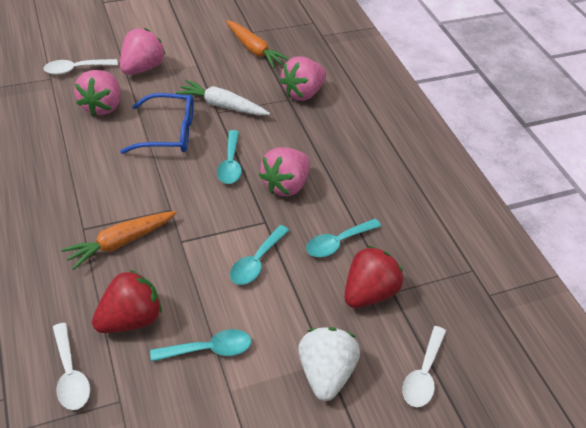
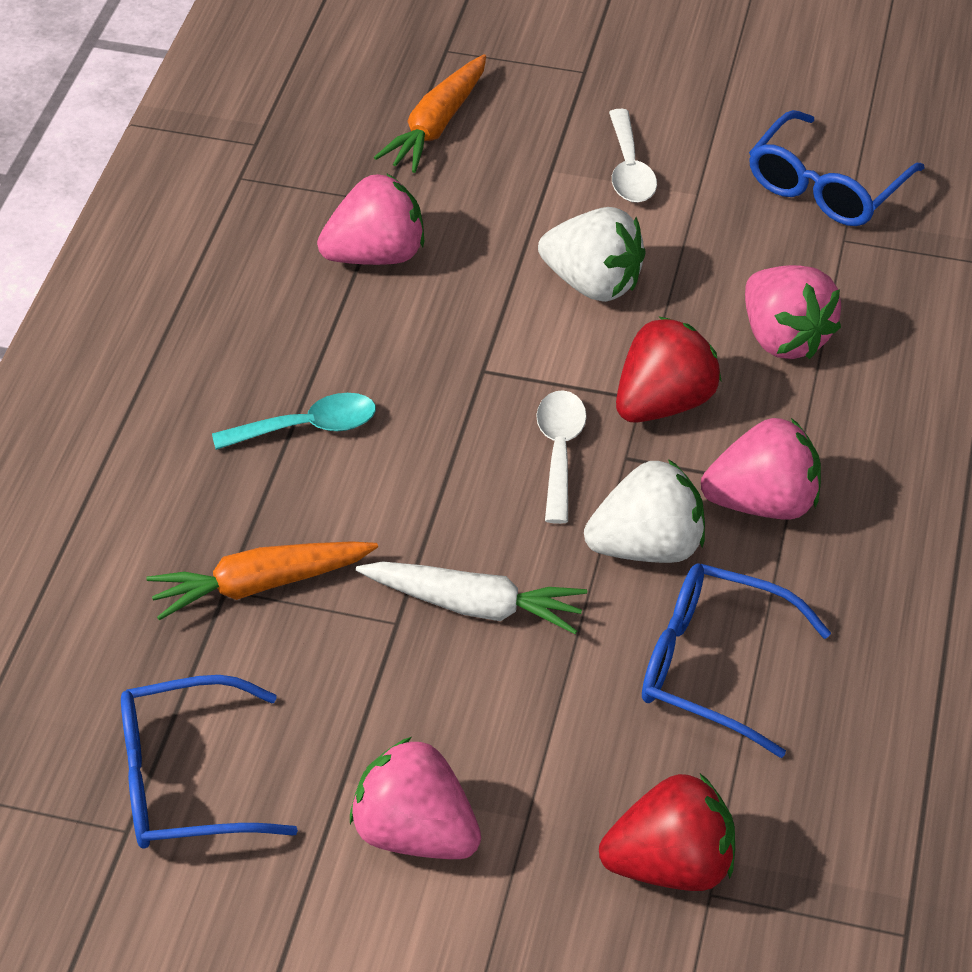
blue glasses: 1 -> 3
turquoise spoon: 4 -> 1
white spoon: 3 -> 2
white strawberry: 1 -> 2

